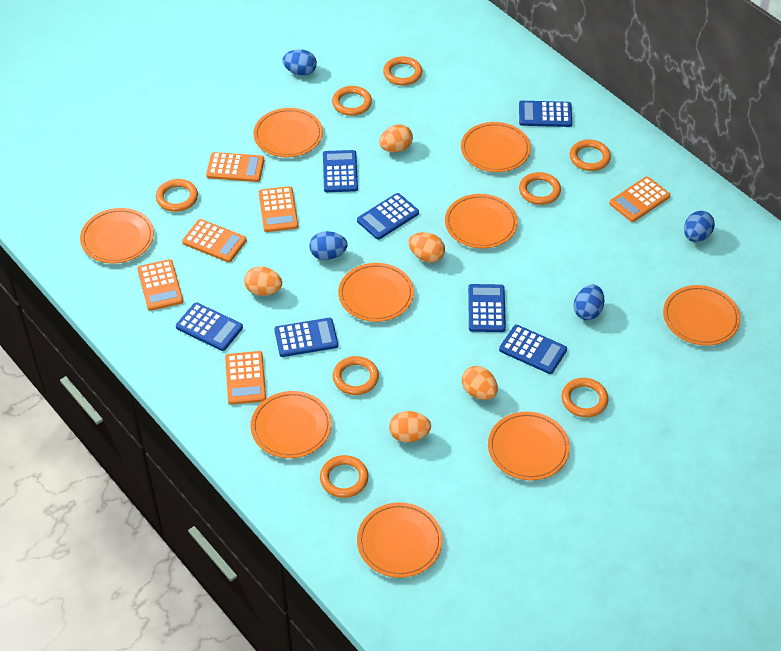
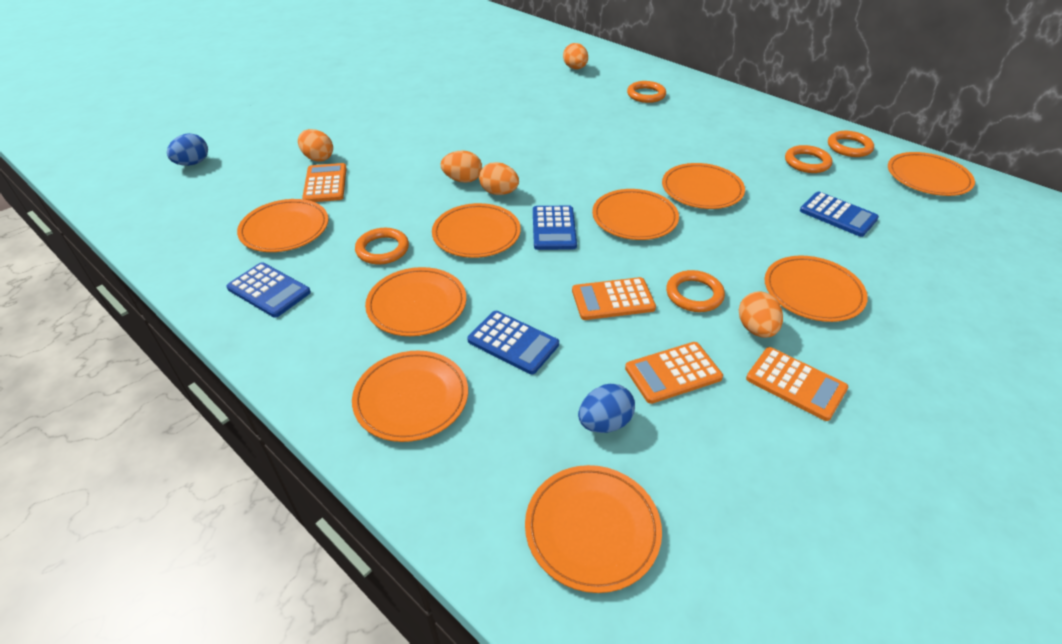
blue calculator: 7 -> 4
blue egg: 4 -> 2
orange calculator: 6 -> 4
orange ring: 8 -> 5

